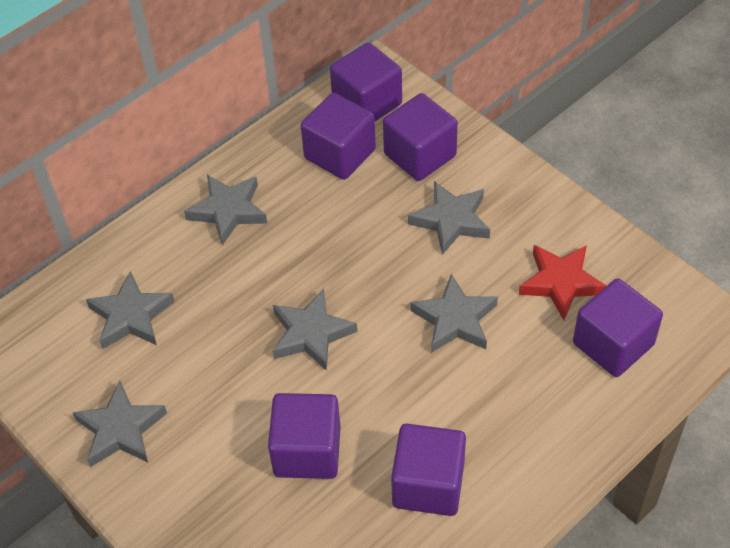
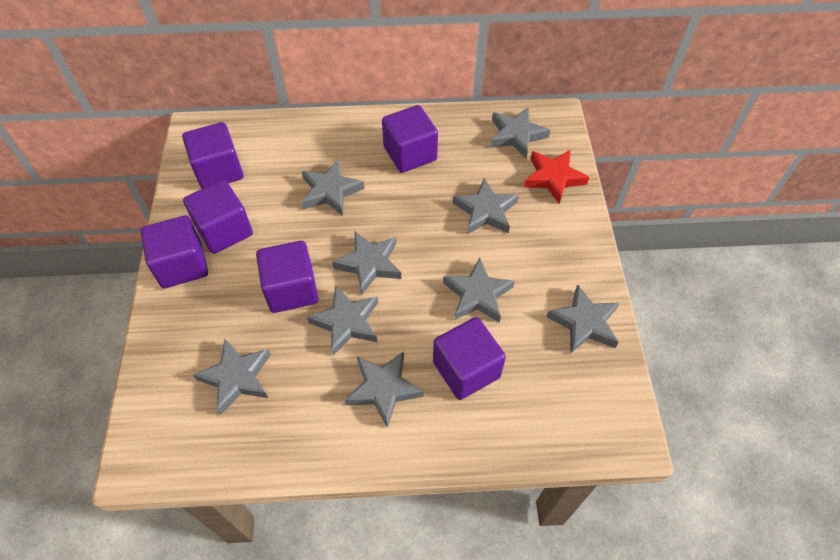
grey star: 6 -> 9

